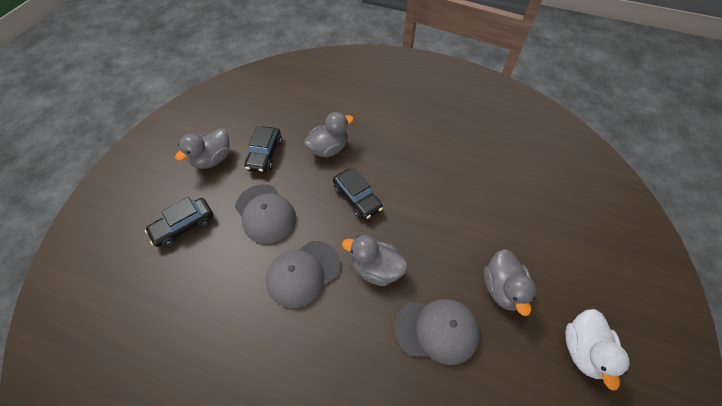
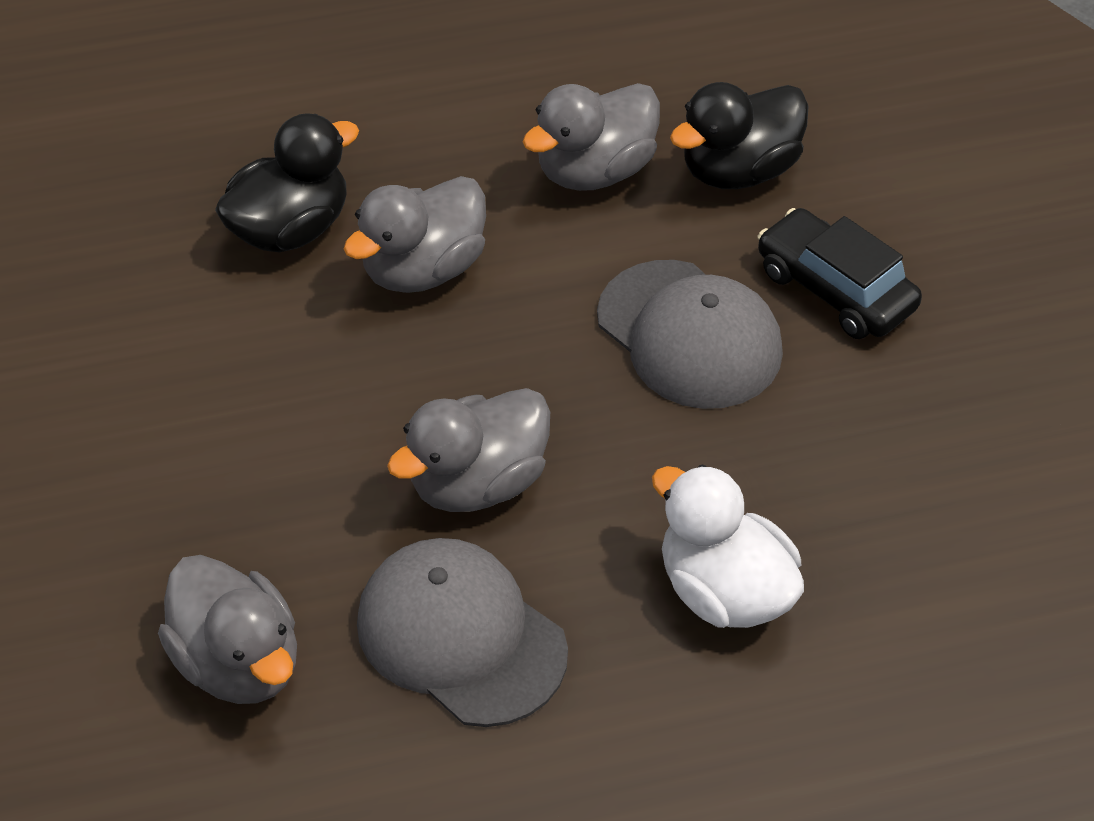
black car: 3 -> 1
black duck: 0 -> 2
grey cap: 3 -> 2

